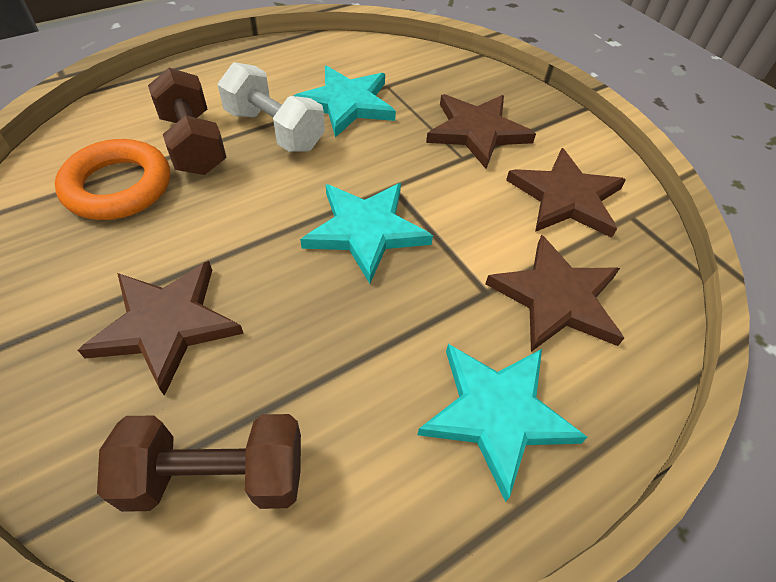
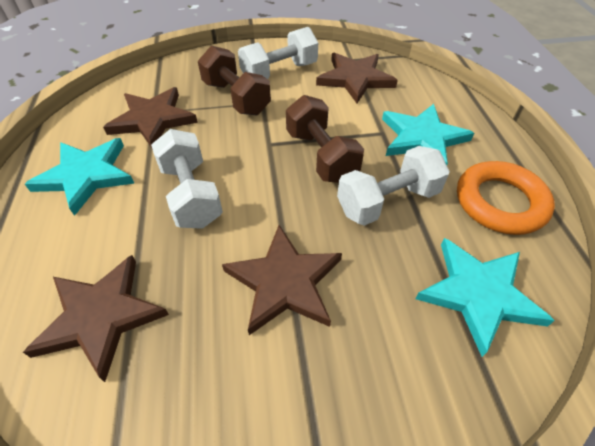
white dumbbell: 1 -> 3

